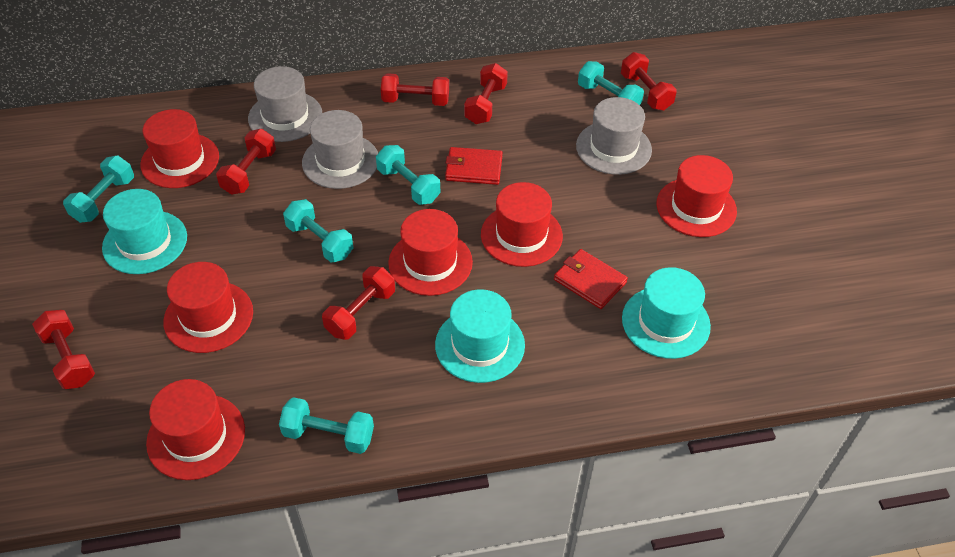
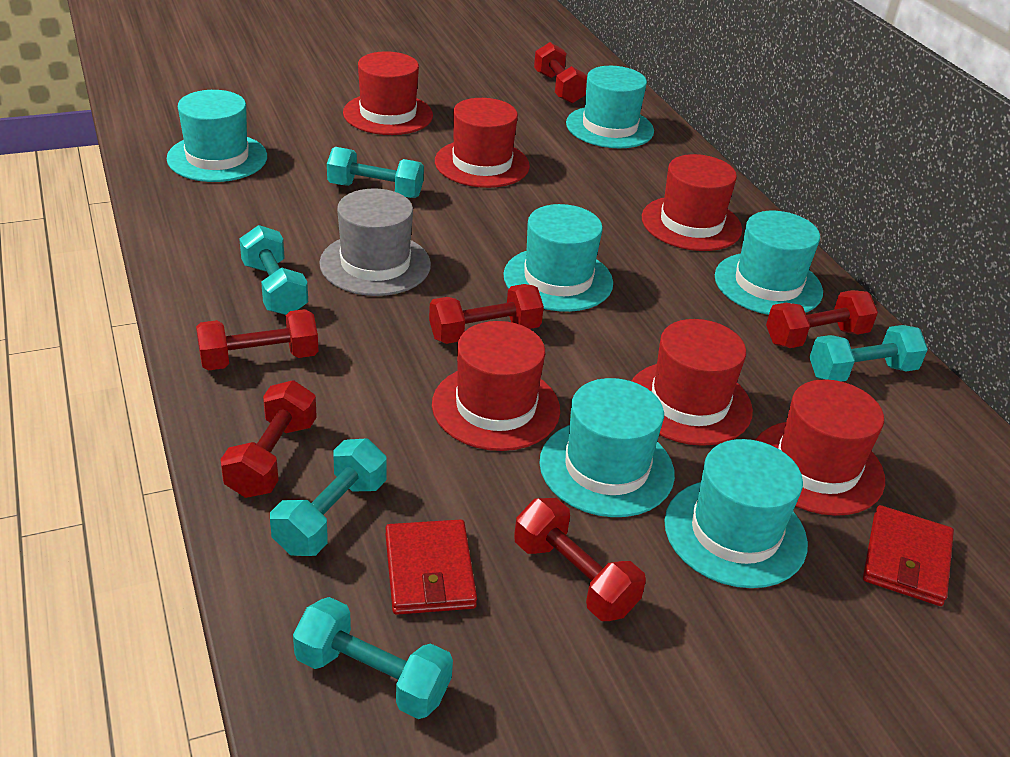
grey hat: 3 -> 1
turquoise hat: 3 -> 6

